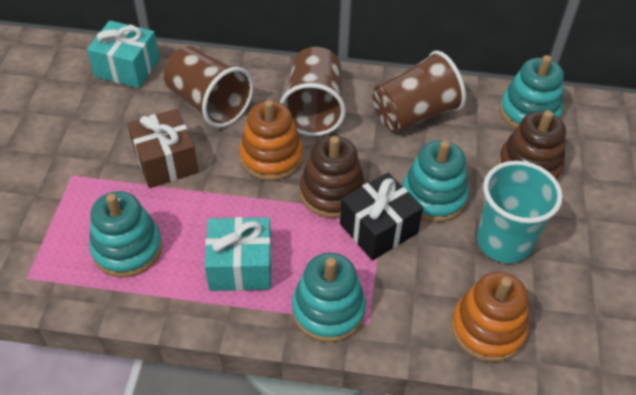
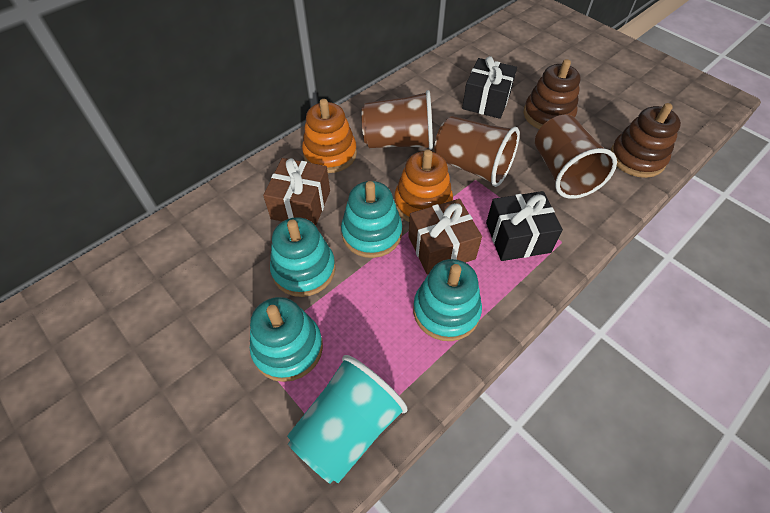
black gift: 1 -> 2
brown gift: 1 -> 2
turquoise gift: 2 -> 0

